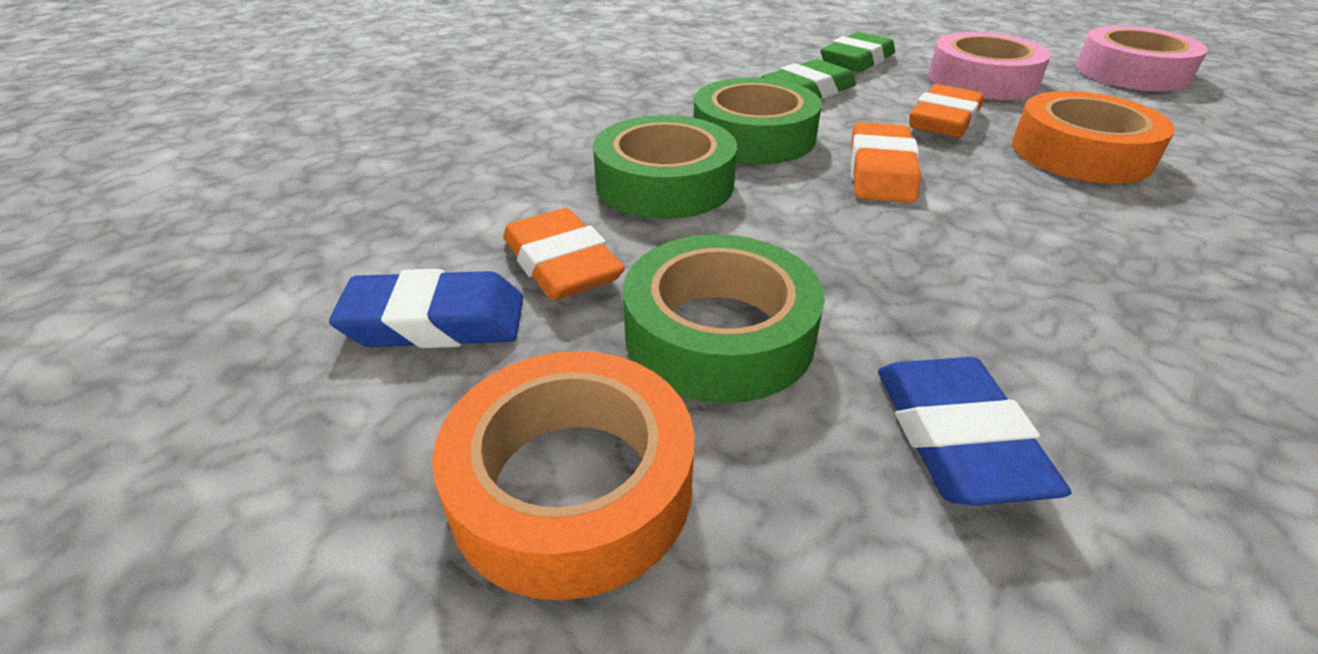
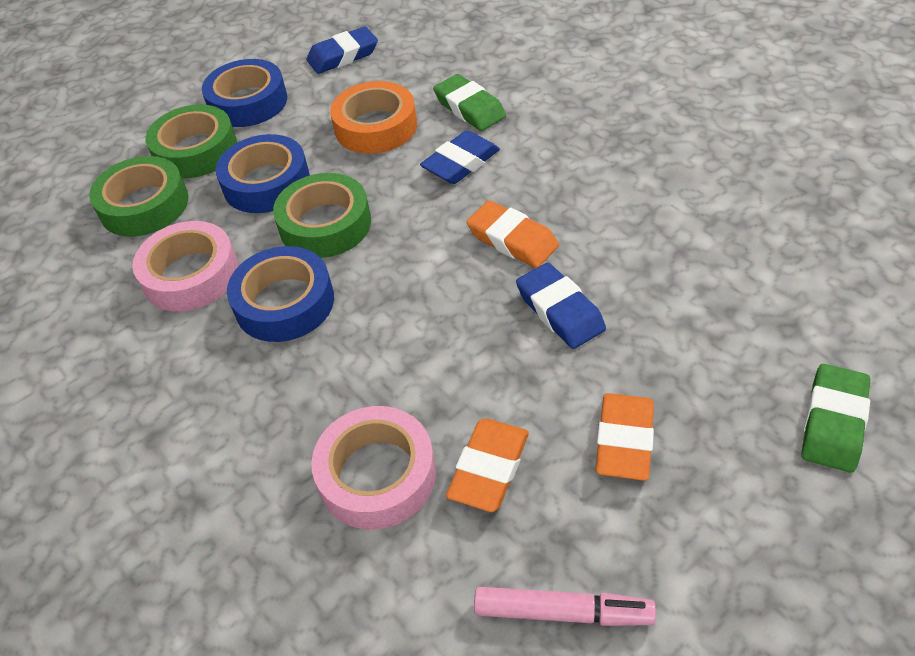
blue eraser: 2 -> 3
blue tape: 0 -> 3
orange tape: 2 -> 1
pink marker: 0 -> 1

